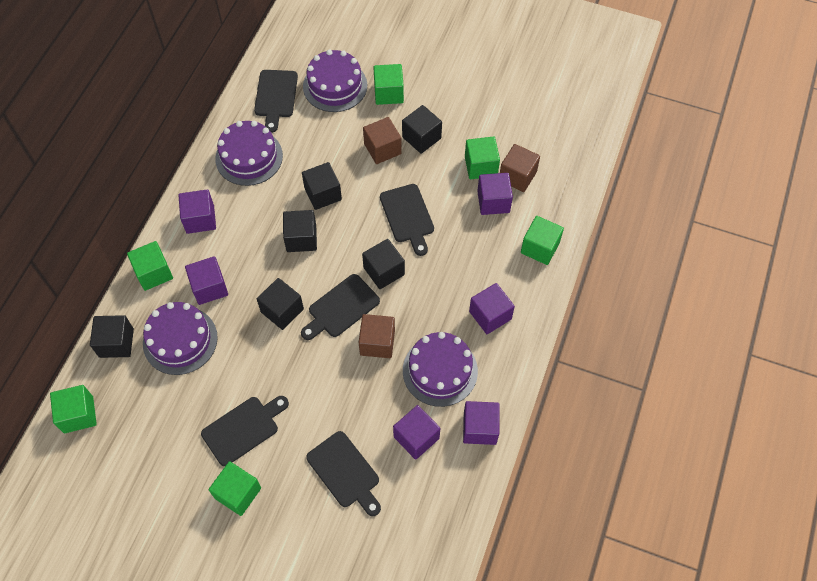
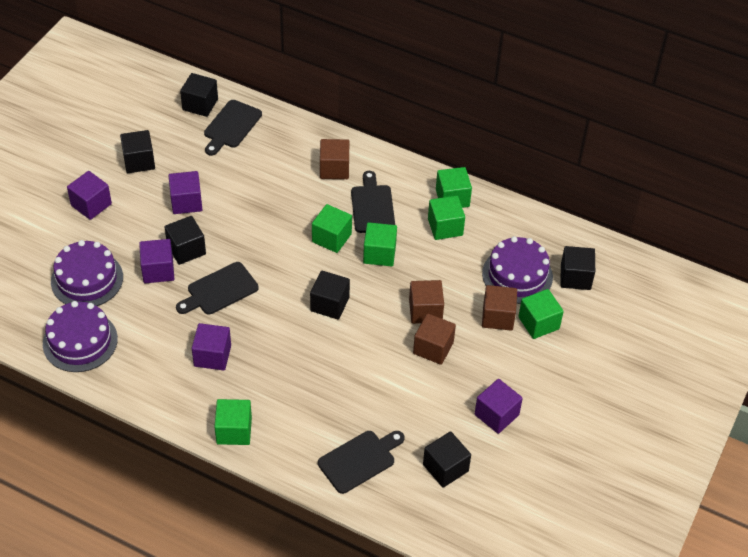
black cutting board: 5 -> 4
brown cube: 3 -> 4
purple cake: 4 -> 3
purple cube: 6 -> 5

